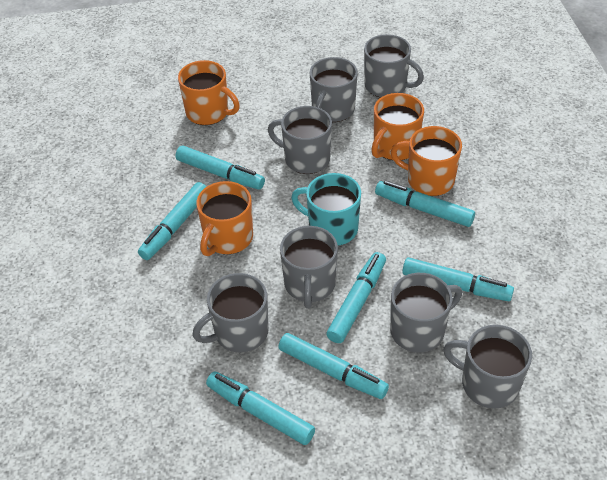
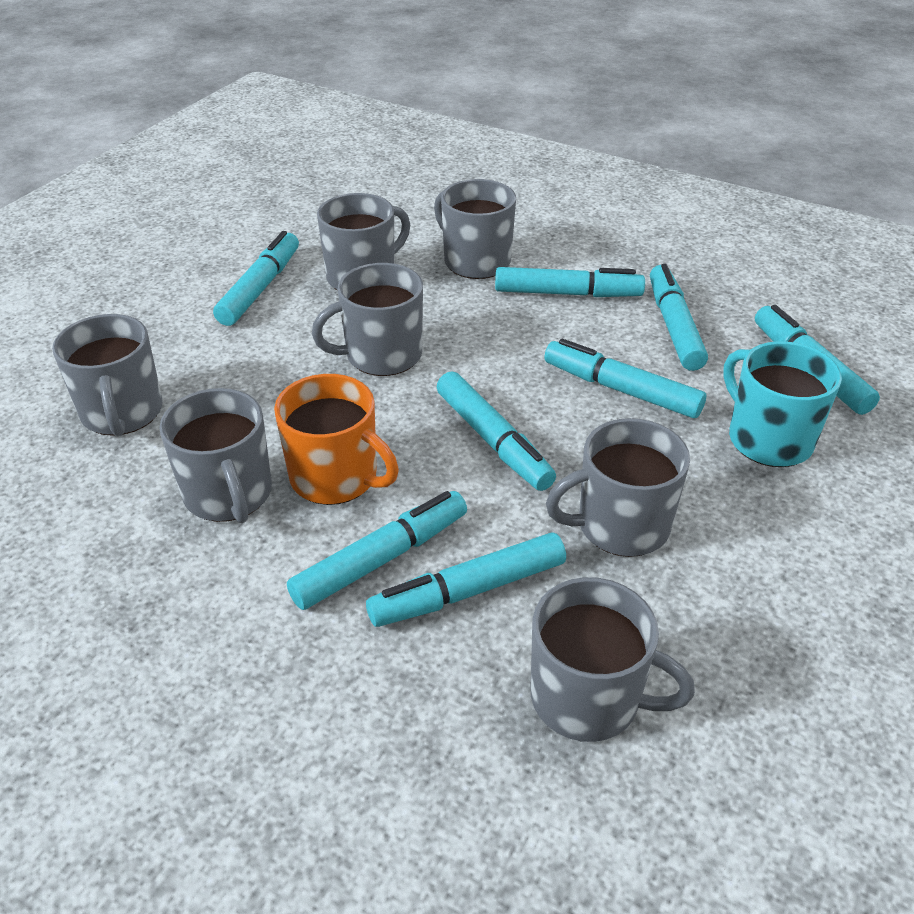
orange mug: 4 -> 1
turquoise marker: 7 -> 8

